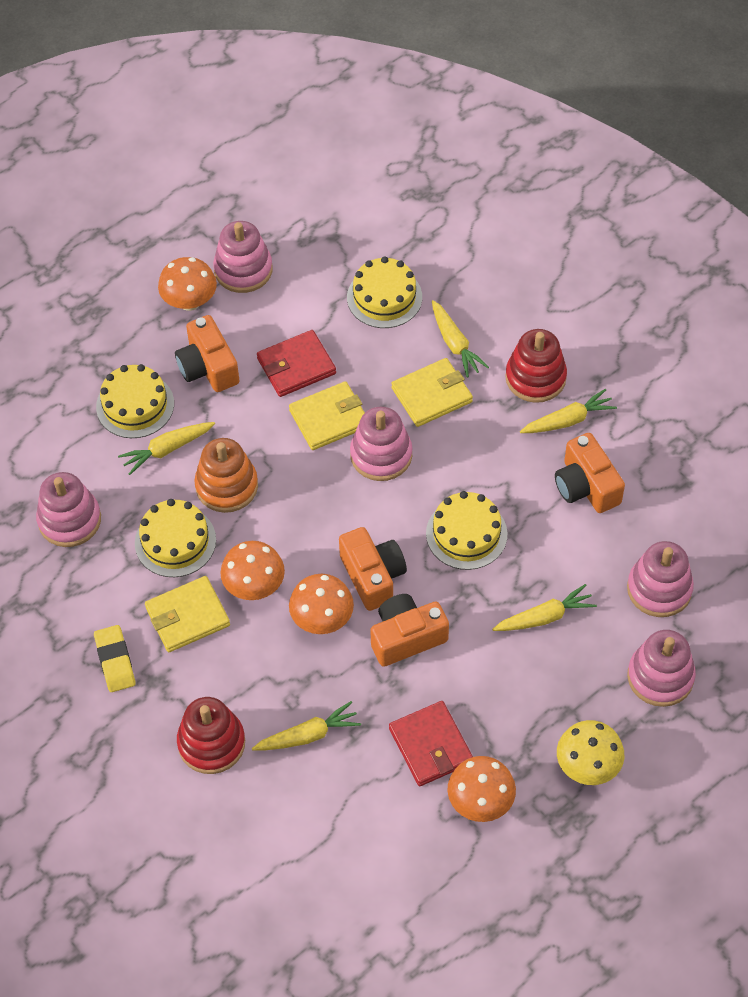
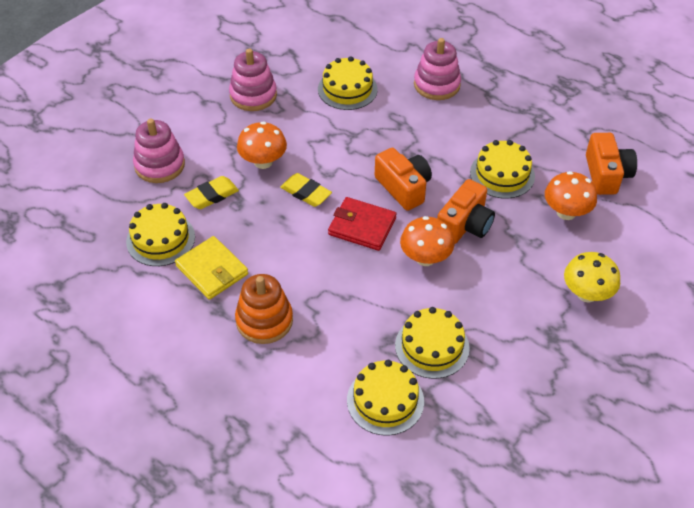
orange camera: 4 -> 3
orange mushroom: 4 -> 3
pink stacking toy: 5 -> 3
red stacking toy: 2 -> 0
red wallet: 2 -> 1
yellow cake: 4 -> 5
yellow carrot: 5 -> 0
yellow eraser: 1 -> 2
yellow wallet: 3 -> 1

